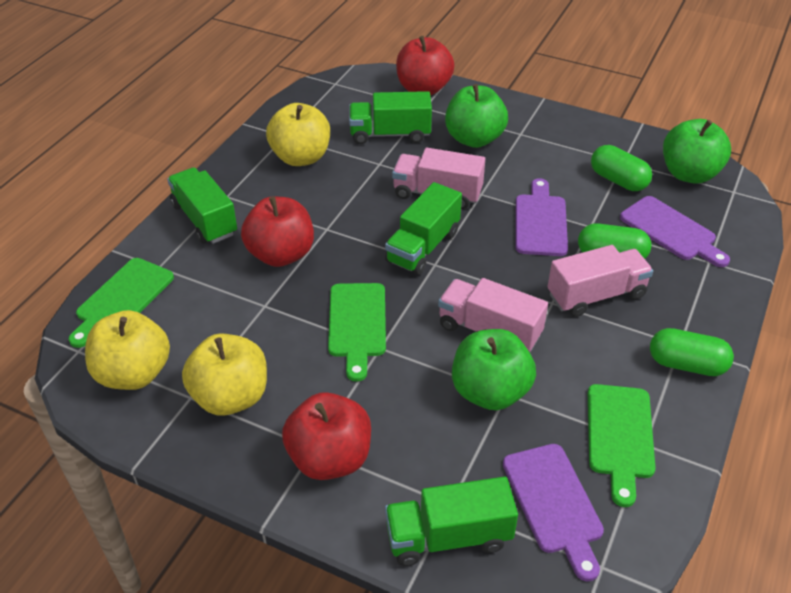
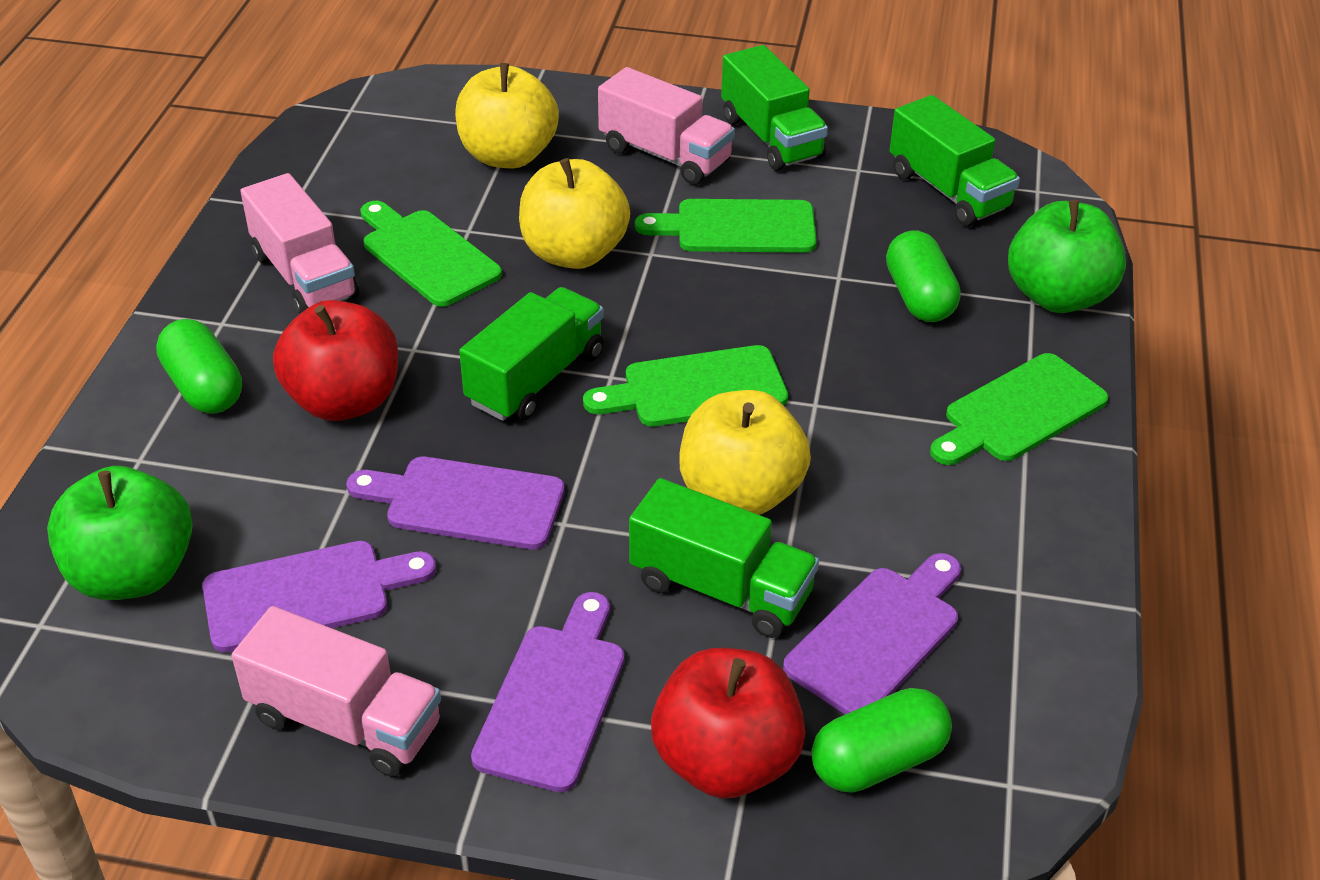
green apple: 3 -> 2
green cutting board: 3 -> 4
purple cutting board: 3 -> 4
red apple: 3 -> 2

